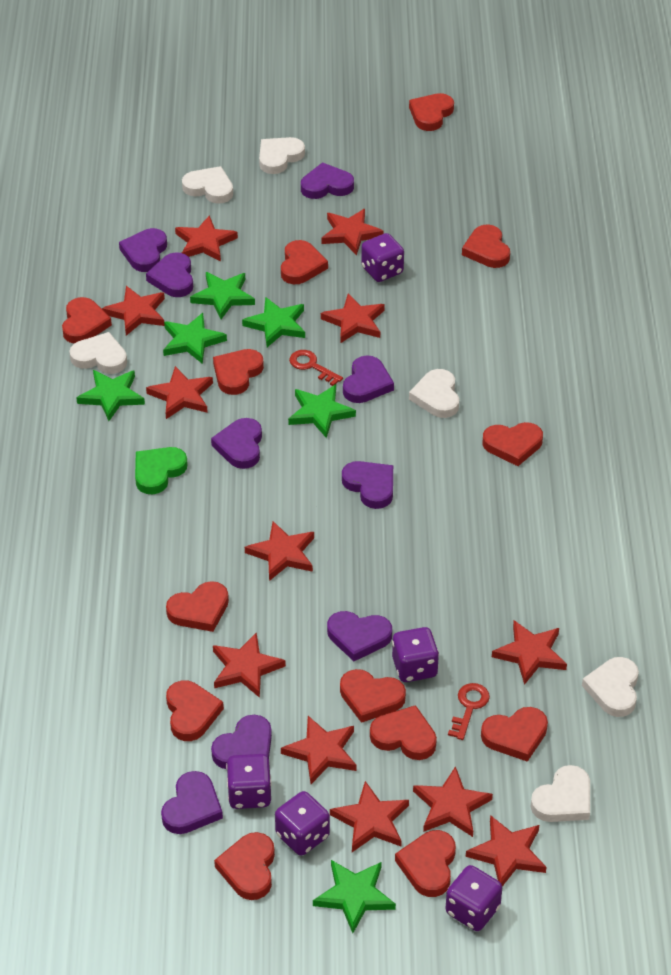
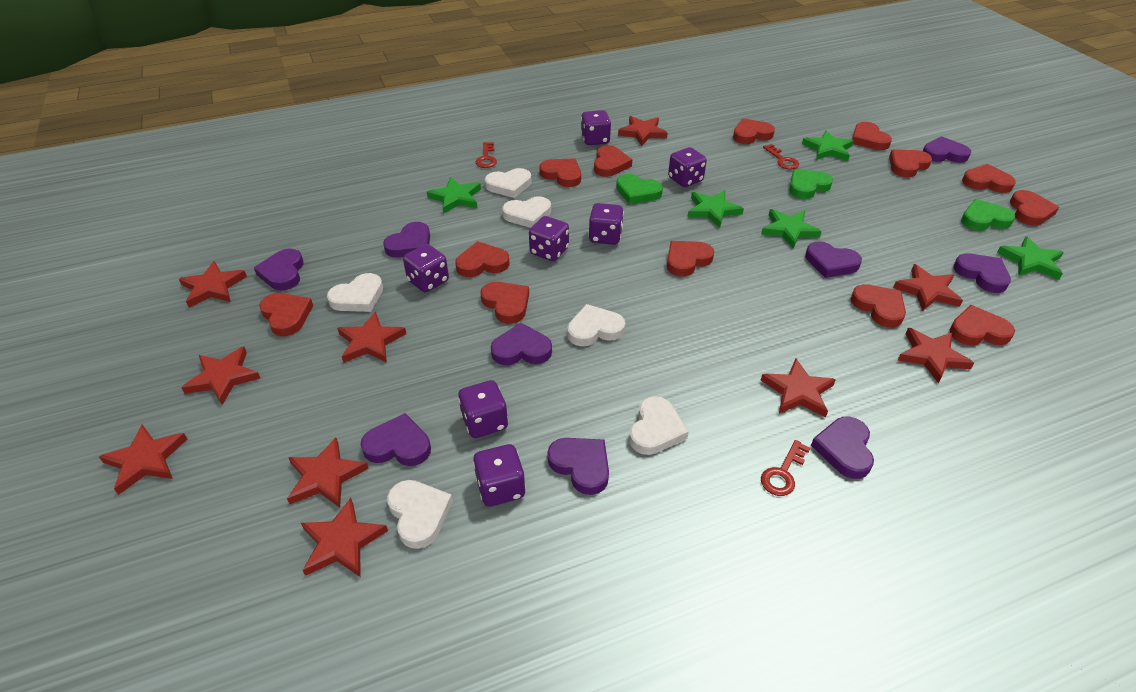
green heart: 1 -> 3
green star: 6 -> 5
purple dice: 5 -> 7
red key: 2 -> 3
red star: 12 -> 10

